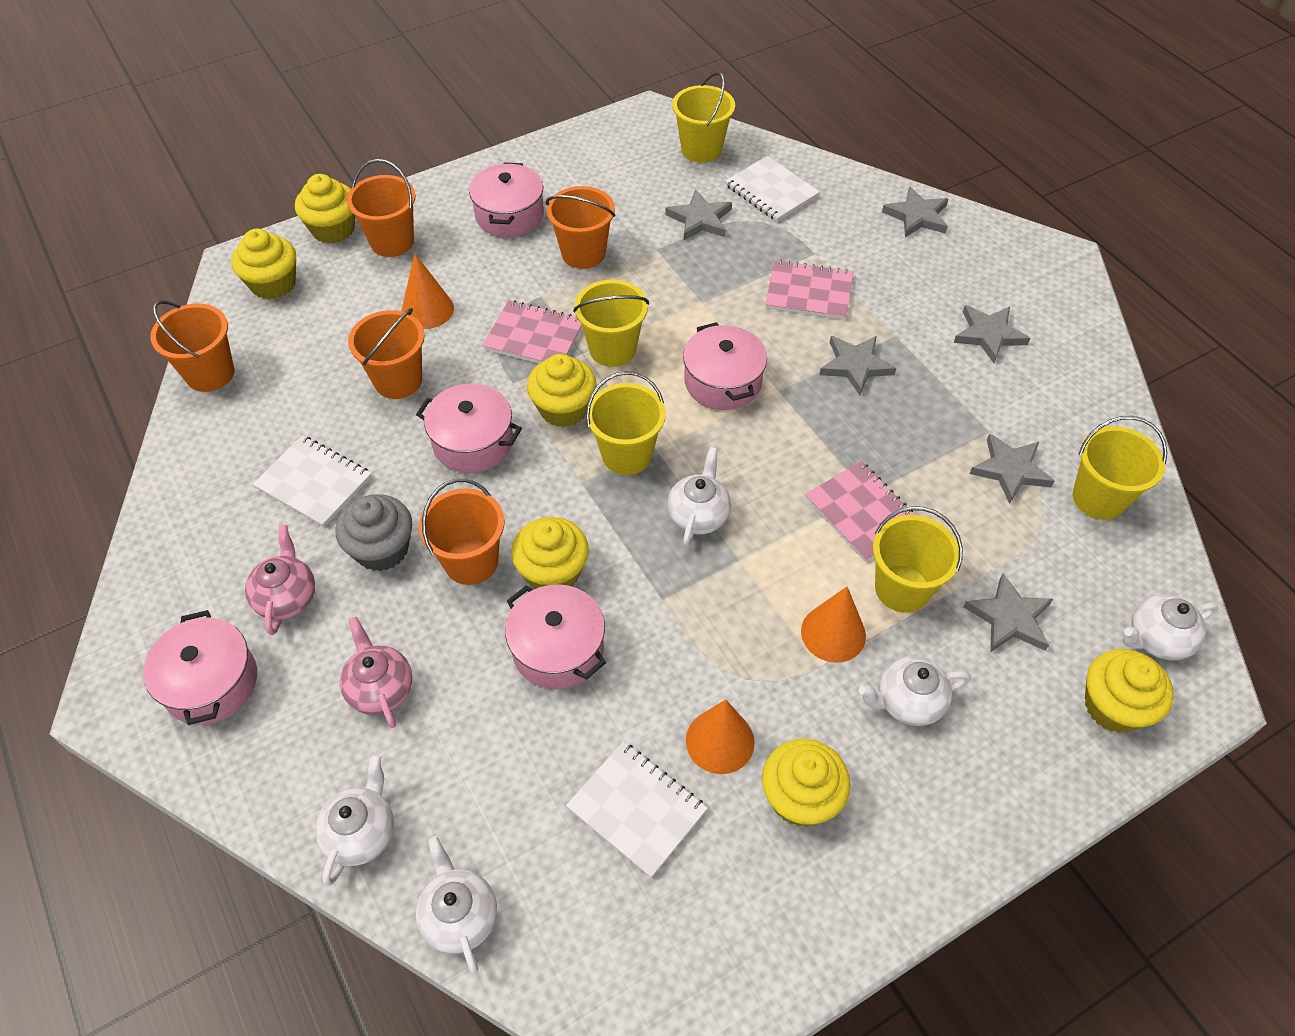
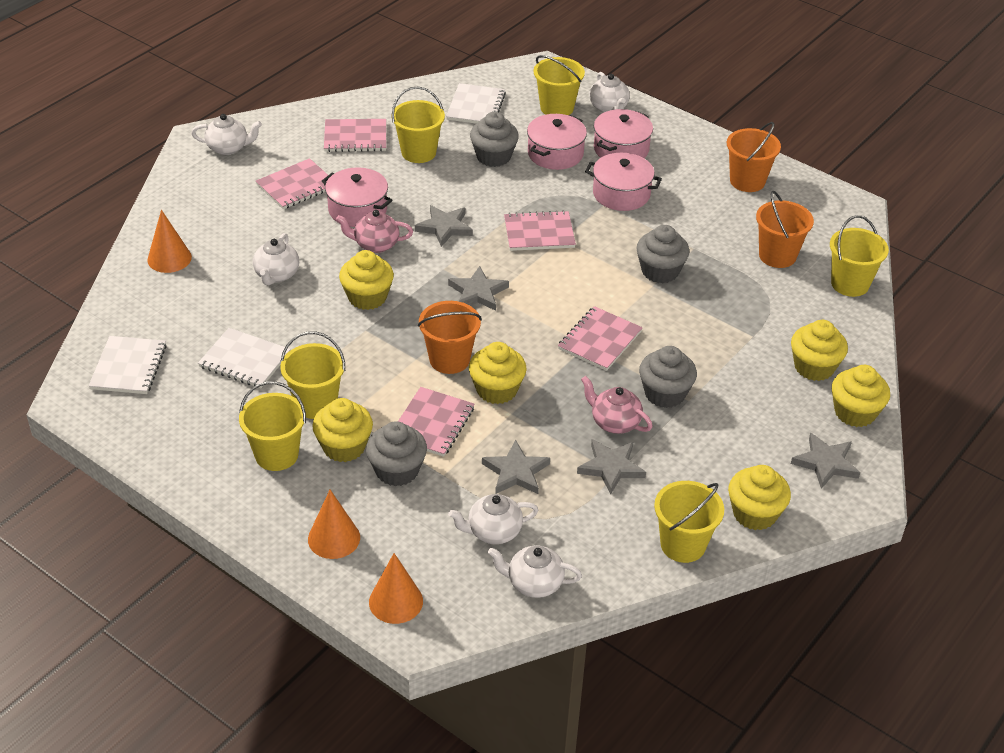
grey cupcake: 1 -> 4
grey star: 6 -> 5
orange bucket: 5 -> 3
pink notebook: 3 -> 5
pink pot: 5 -> 4
yellow bucket: 5 -> 6

